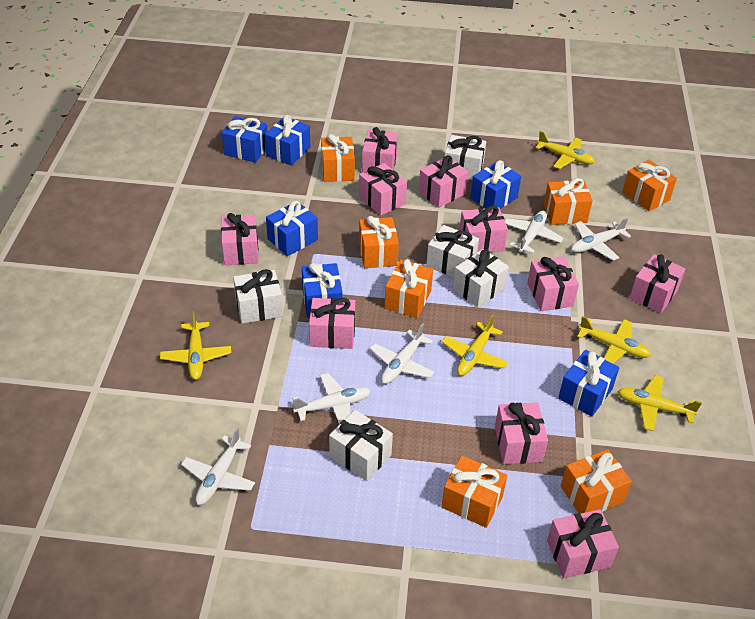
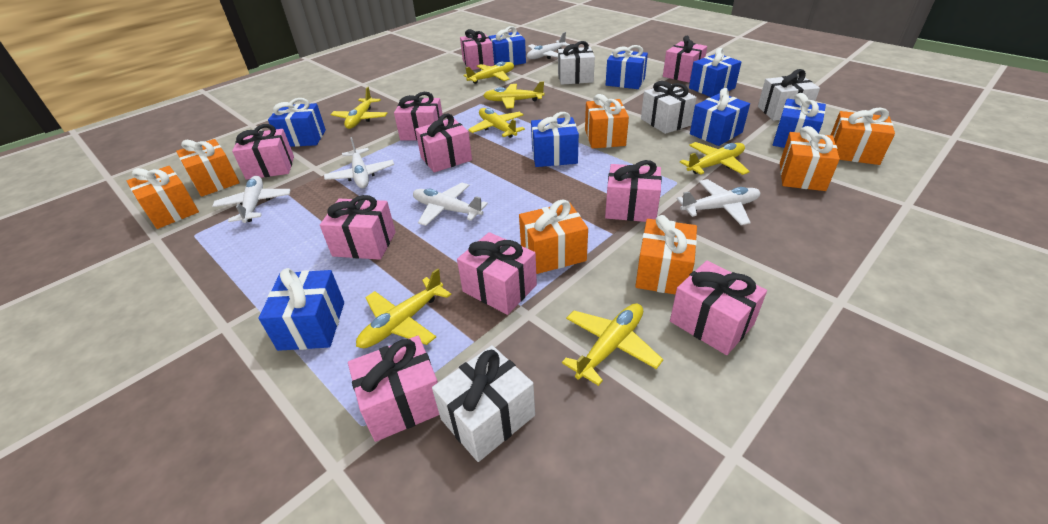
blue gift: 6 -> 8
white gift: 5 -> 4
yellow plane: 5 -> 7

